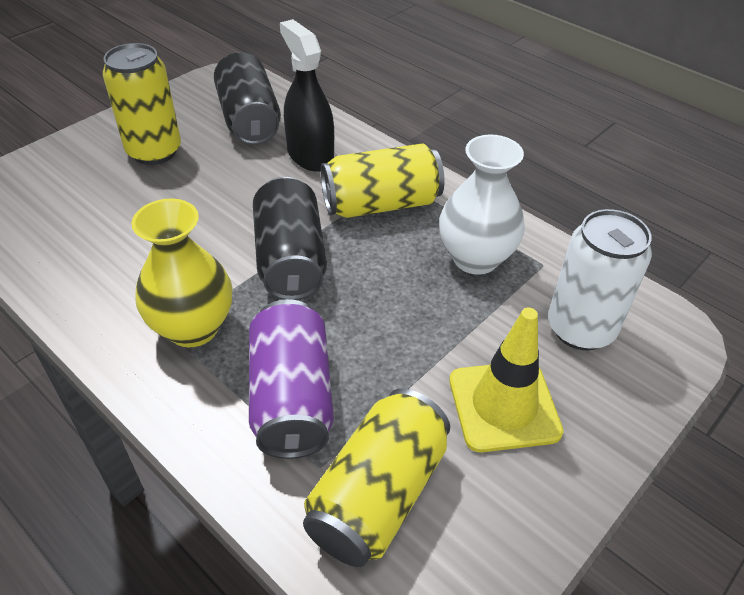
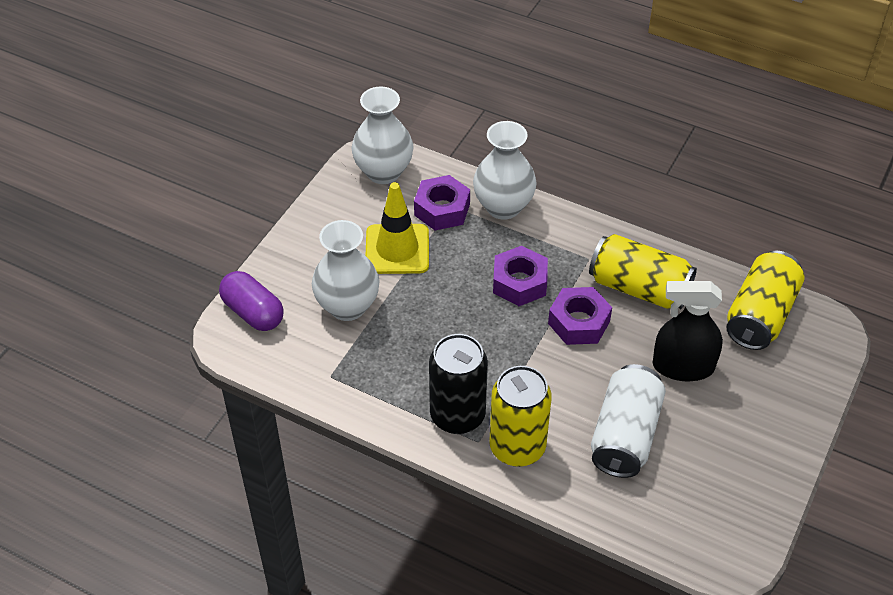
black can: 2 -> 1
purple can: 1 -> 0
purple capsule: 0 -> 1
purple nut: 0 -> 3
white vase: 1 -> 3
yellow vase: 1 -> 0

